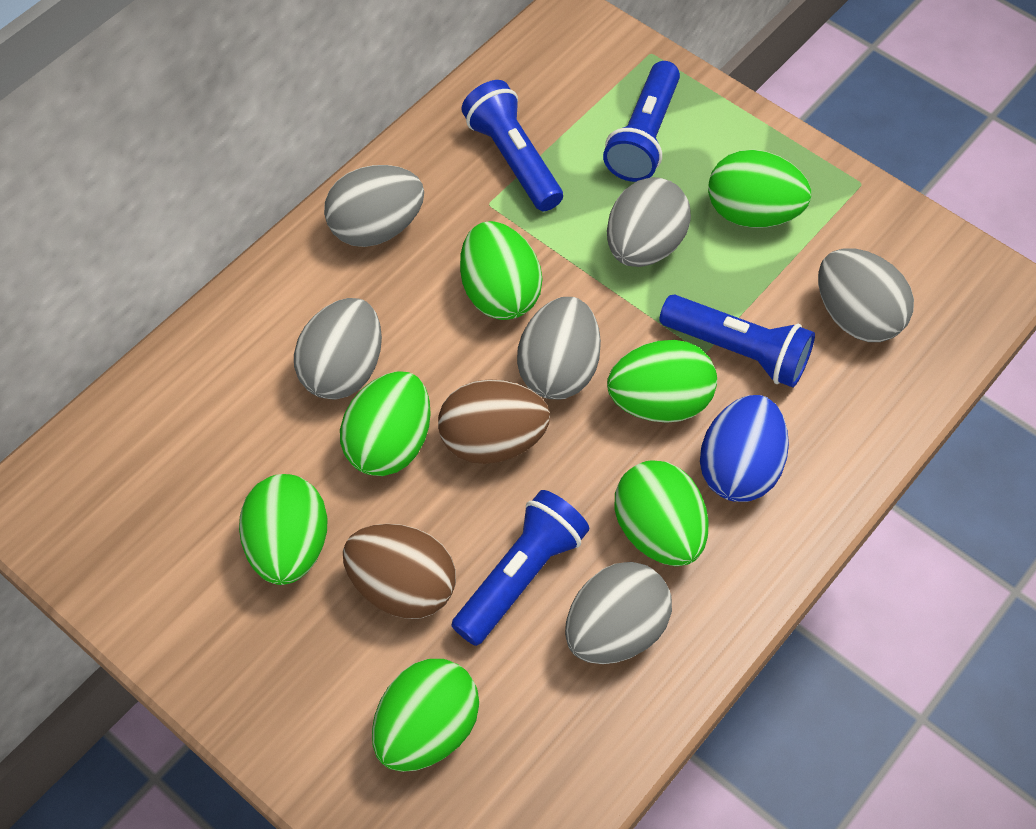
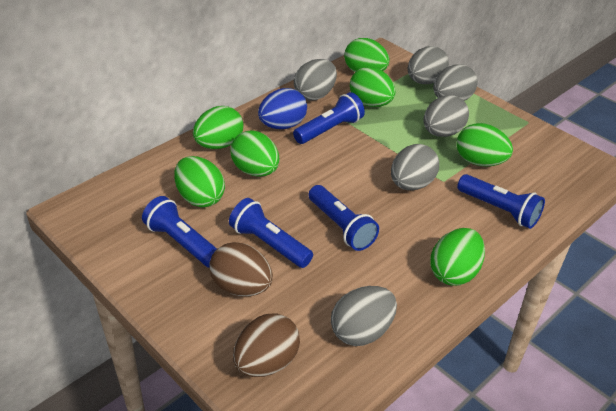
blue flashlight: 4 -> 5

